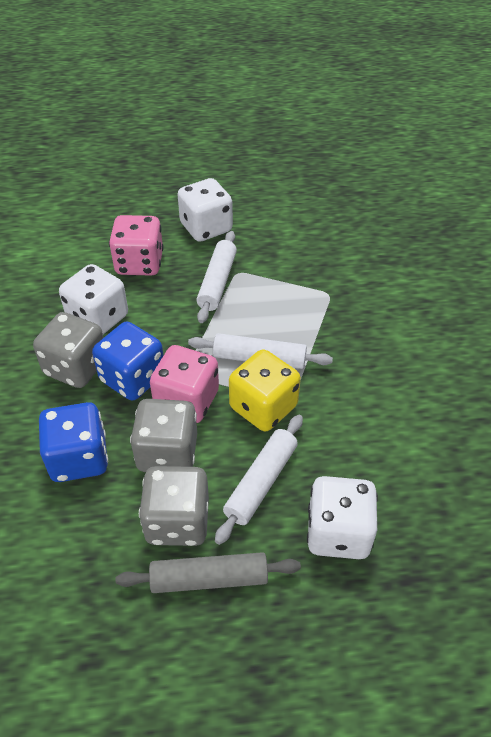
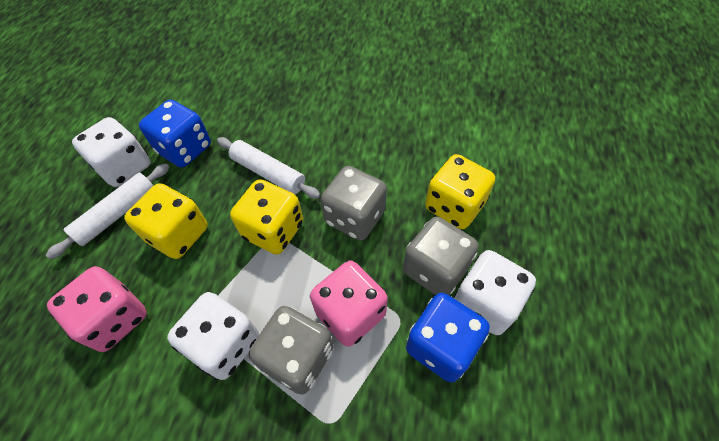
grey rolling pin: 1 -> 0
white rolling pin: 3 -> 2
yellow dice: 1 -> 3

